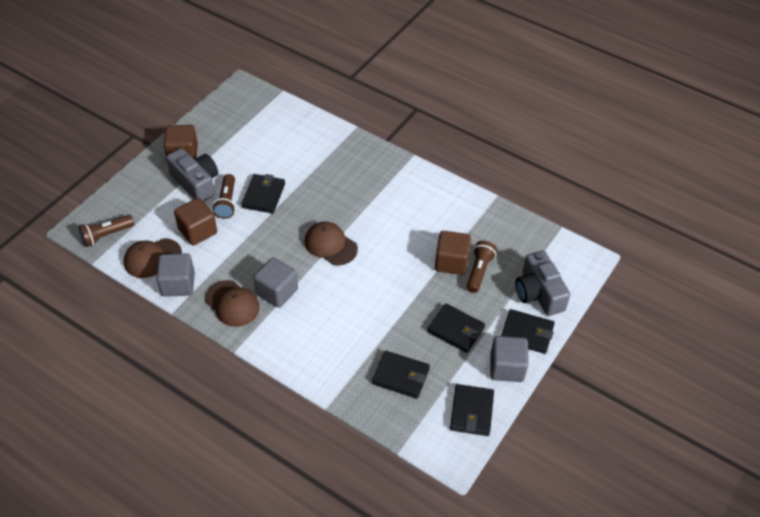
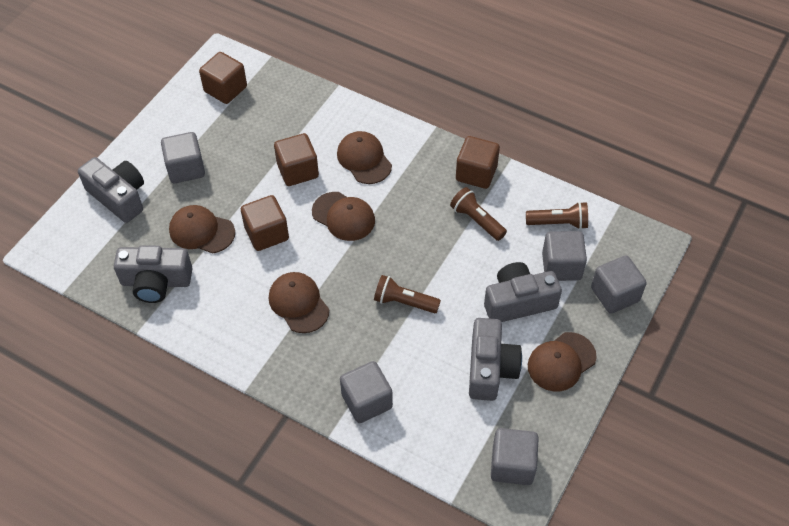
black wallet: 5 -> 0
brown cap: 3 -> 5
brown cube: 3 -> 4
grey camera: 2 -> 4
grey cube: 3 -> 5

